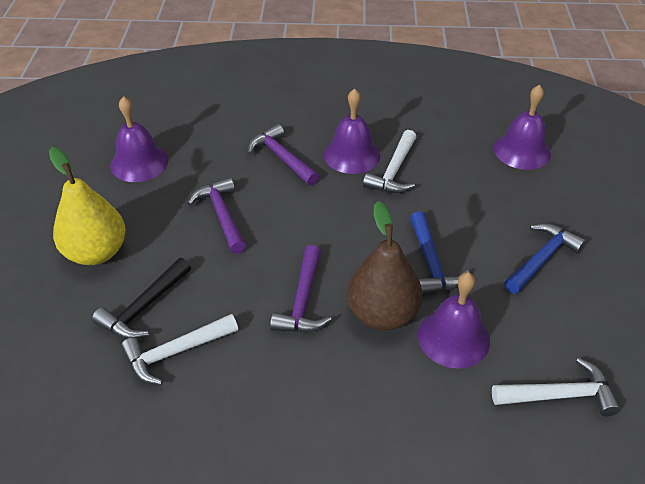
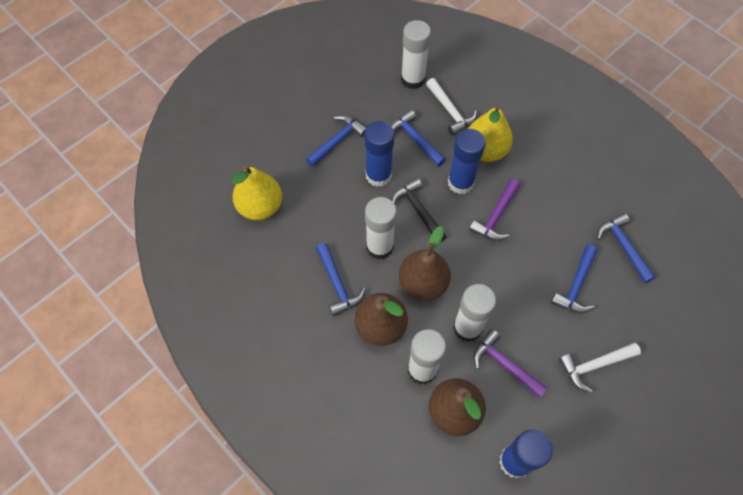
blue glue stick: 0 -> 3
blue hammer: 2 -> 5
brown pear: 1 -> 3
purple bell: 4 -> 0
purple hammer: 3 -> 2
white glue stick: 0 -> 4
white hammer: 3 -> 2
yellow pear: 1 -> 2

